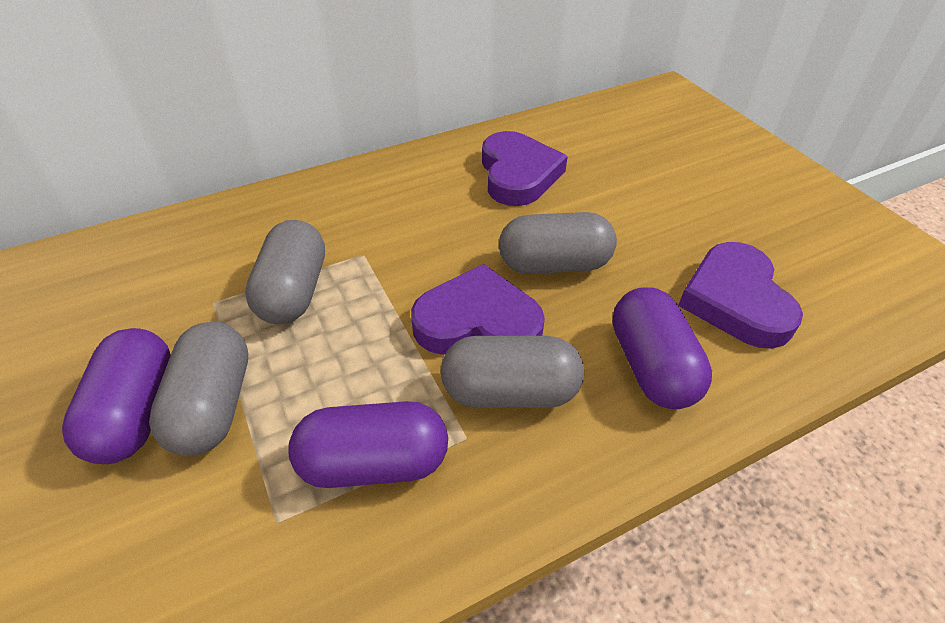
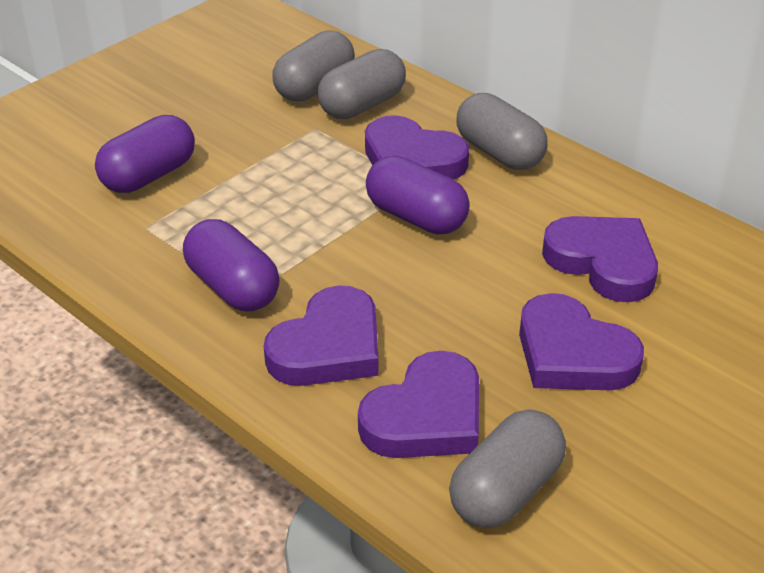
purple heart: 3 -> 5

